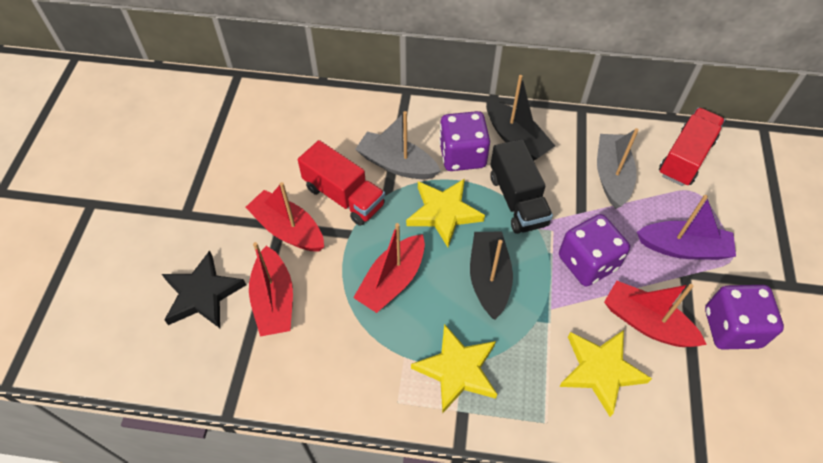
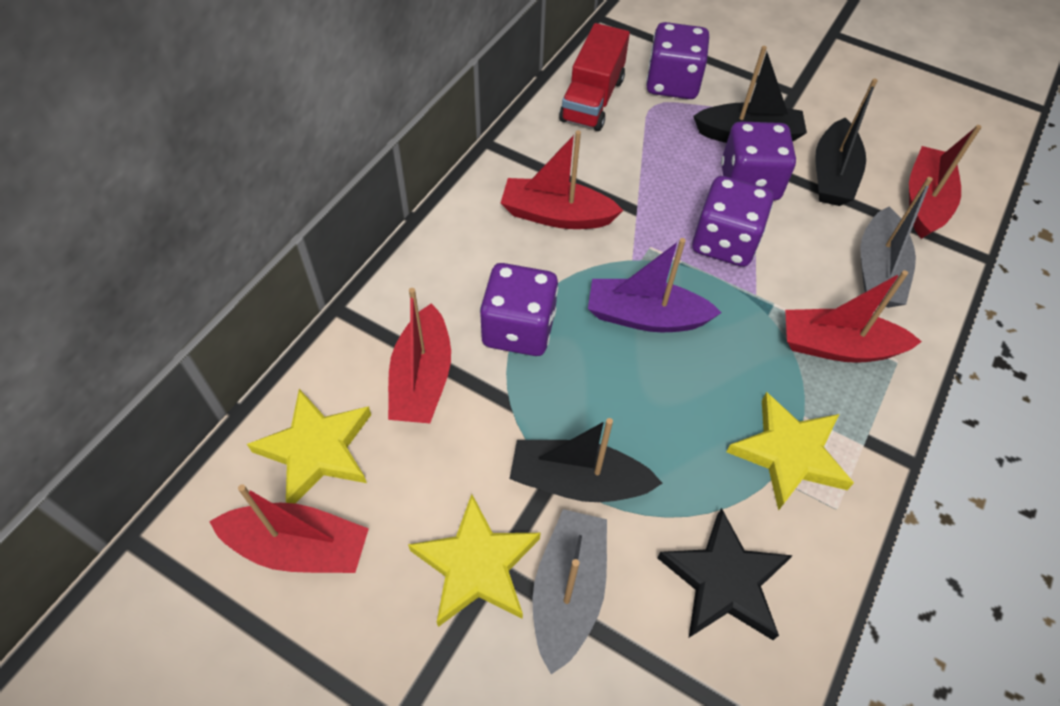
black boat: 2 -> 3
black truck: 1 -> 0
purple dice: 3 -> 4
red boat: 4 -> 5
red truck: 2 -> 1

